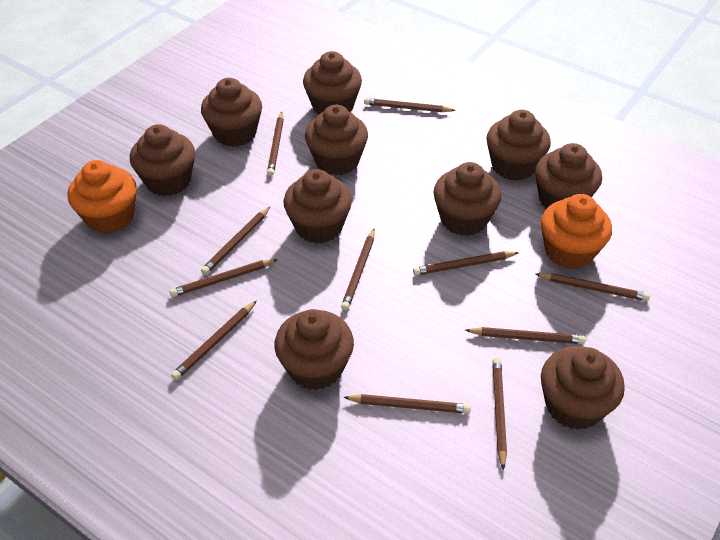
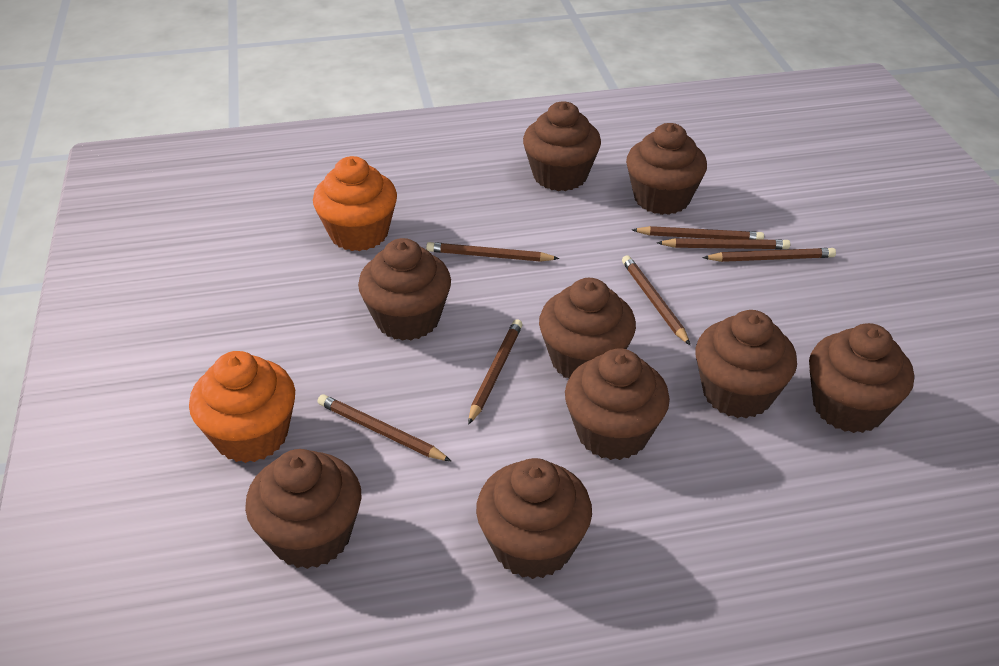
brown cupcake: 10 -> 9
brown pencil: 11 -> 7

